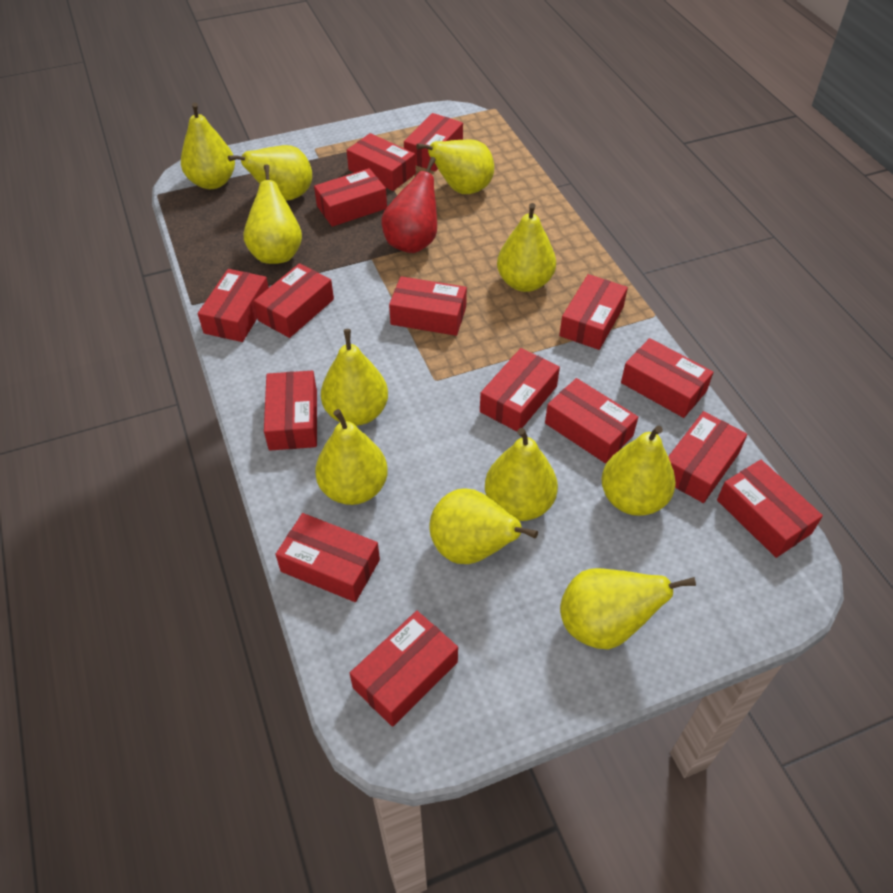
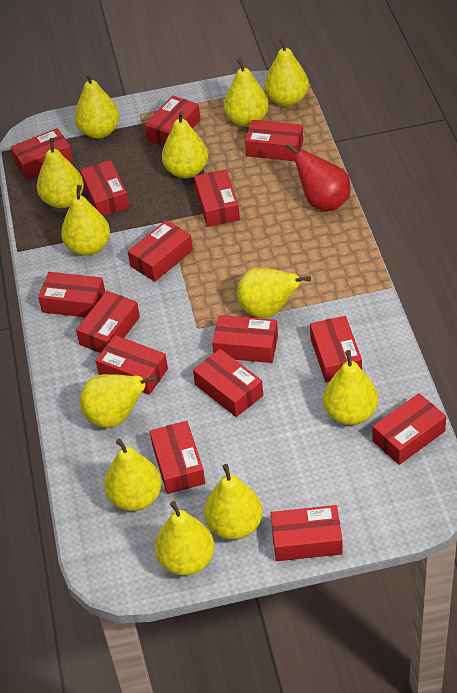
yellow pear: 11 -> 12

